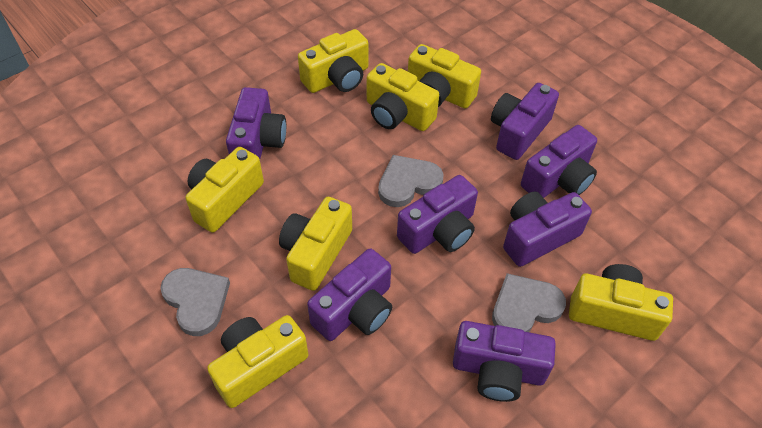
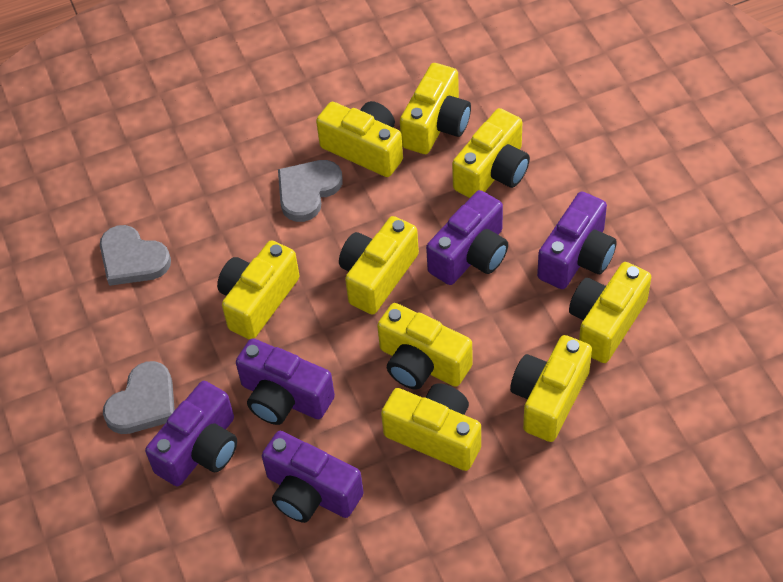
purple camera: 7 -> 5
yellow camera: 7 -> 9

